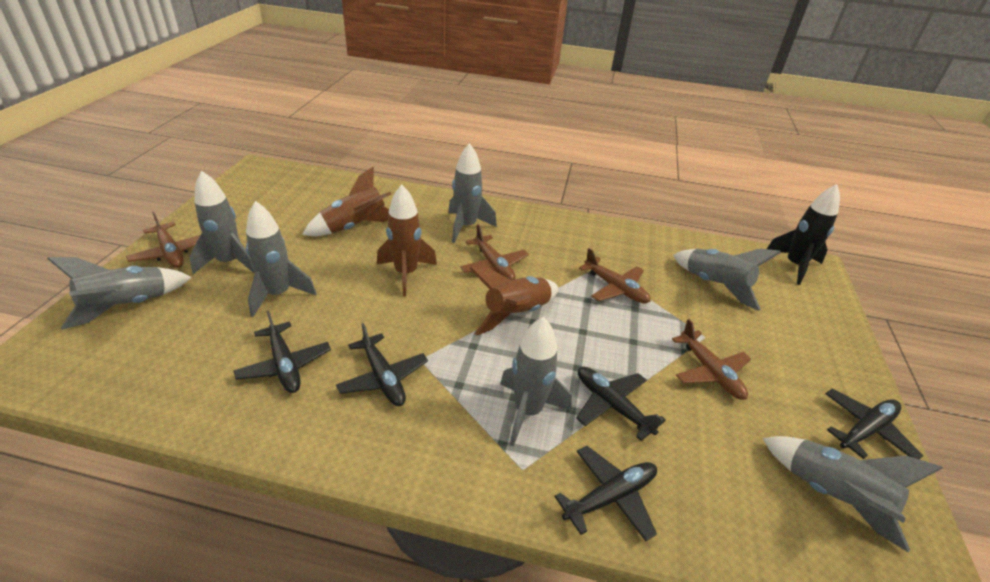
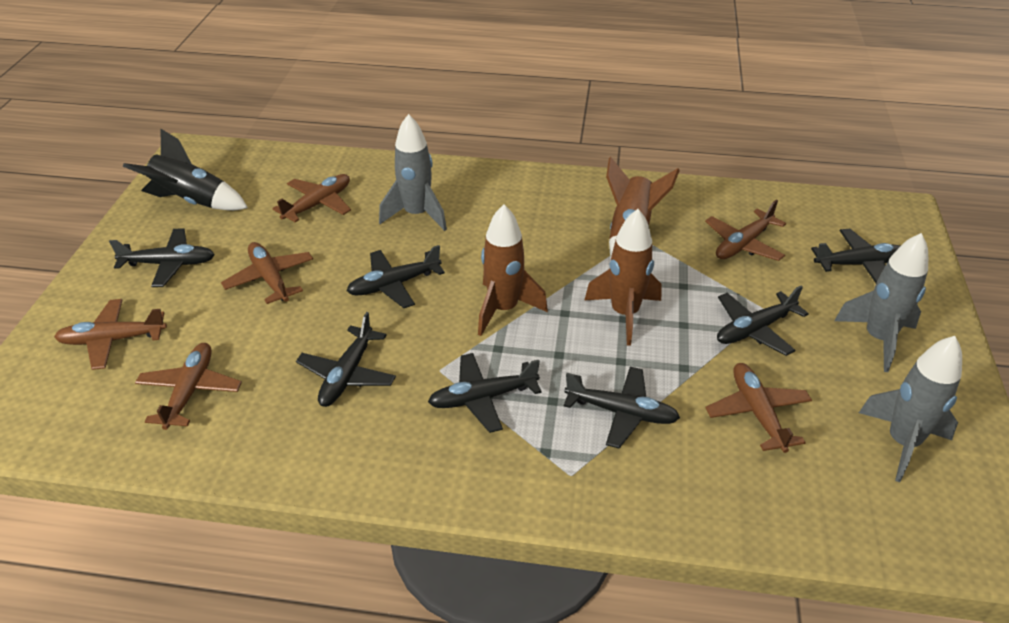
black plane: 5 -> 7
brown plane: 4 -> 6
grey rocket: 7 -> 3

